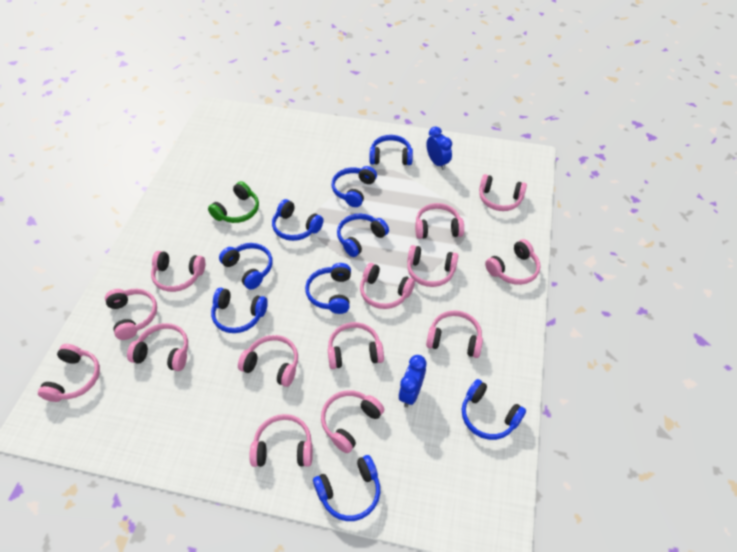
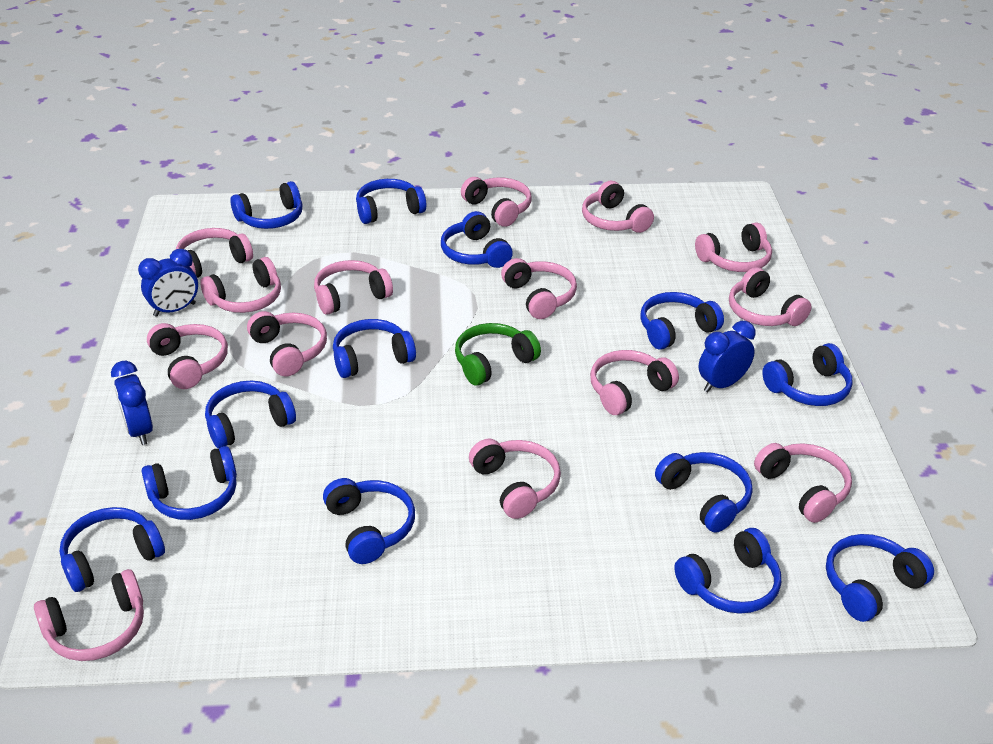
blue clock: 2 -> 3
blue headphones: 9 -> 13

